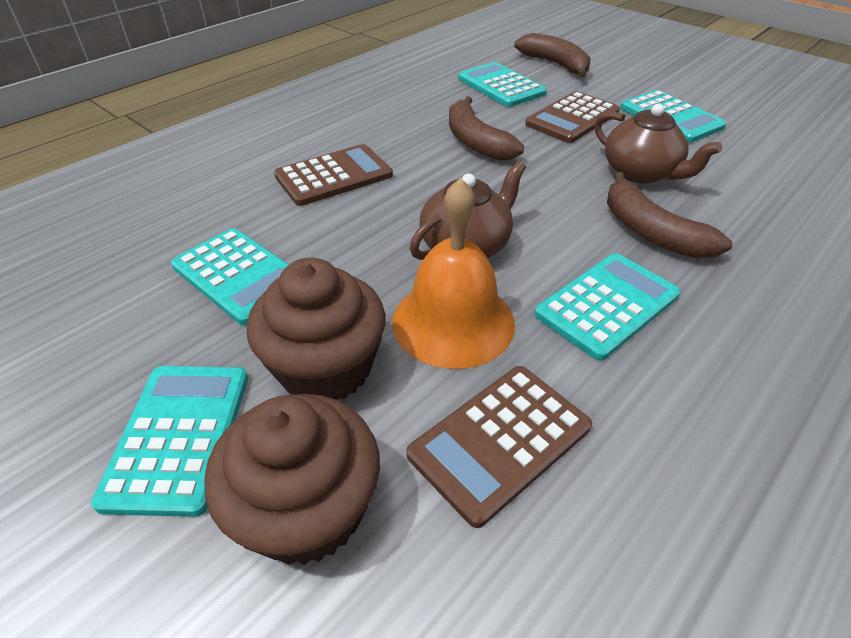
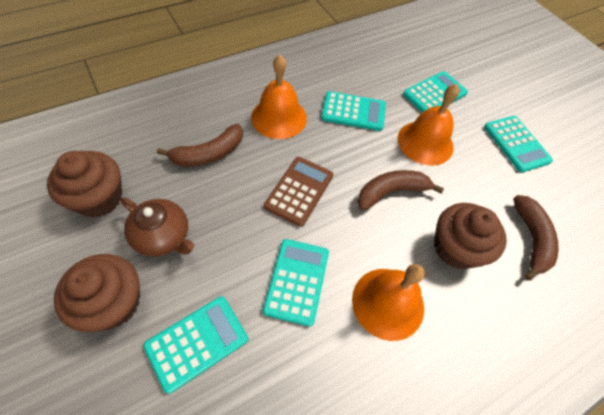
brown calculator: 3 -> 1
brown cupcake: 2 -> 3
brown teapot: 2 -> 1
orange bell: 1 -> 3

